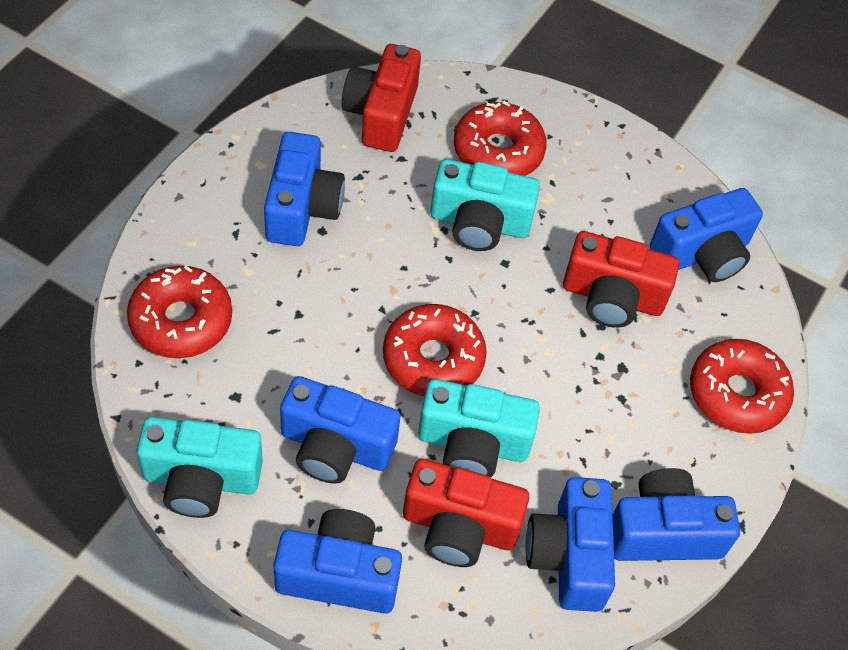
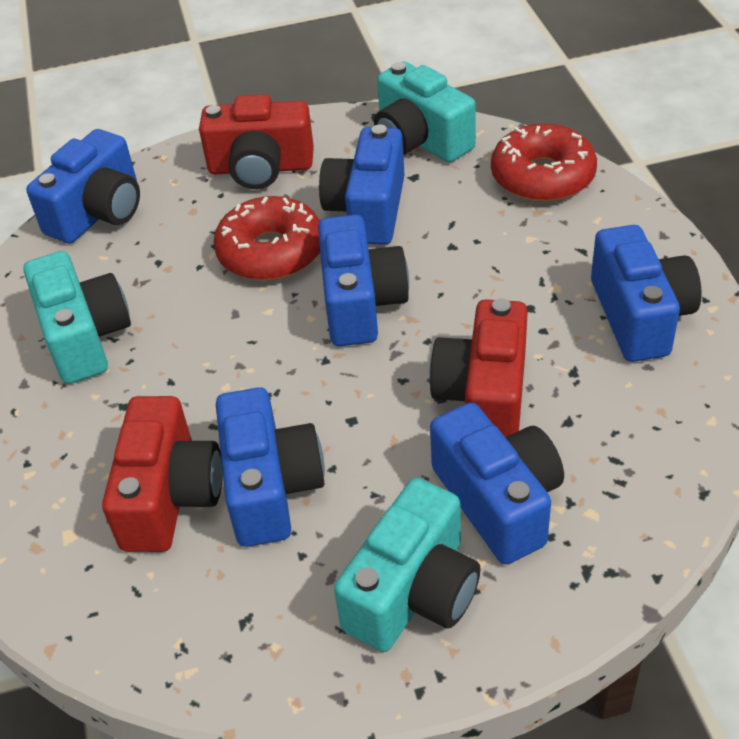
red donut: 4 -> 2

